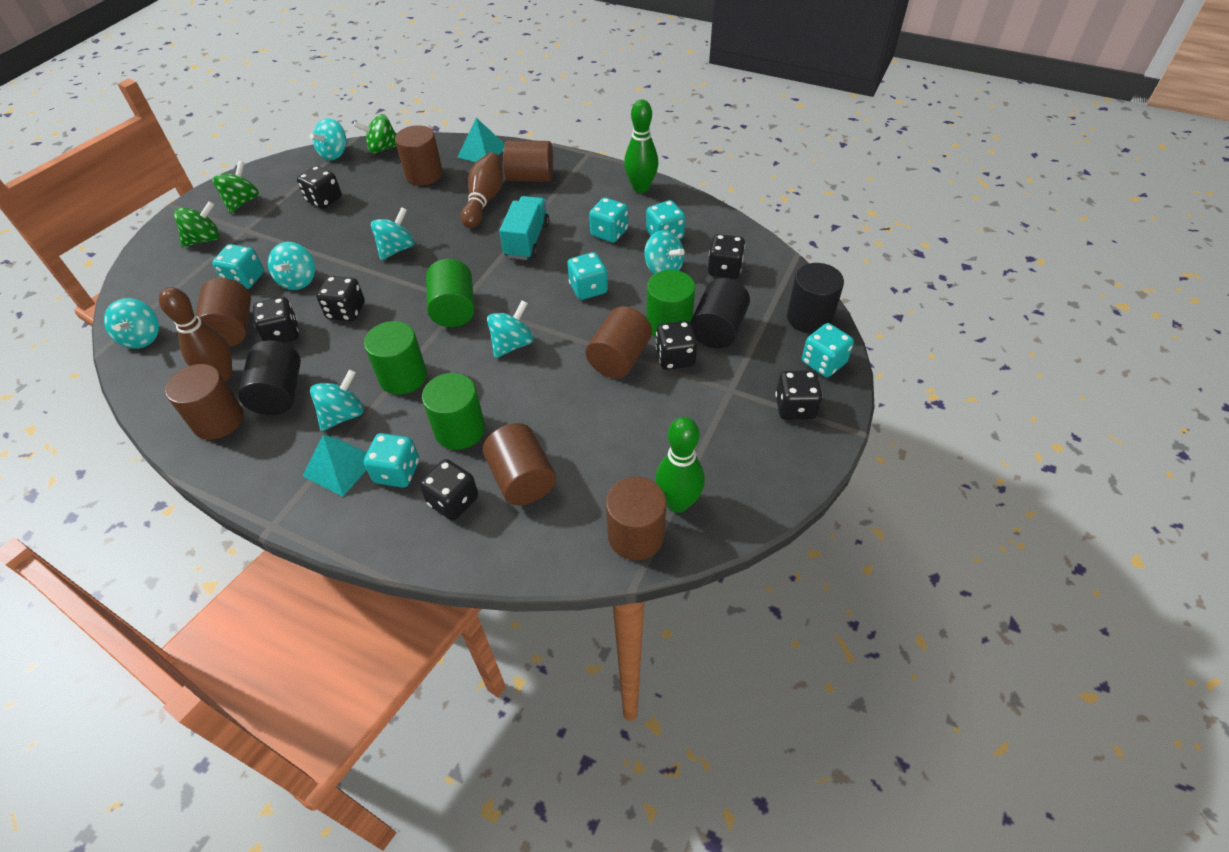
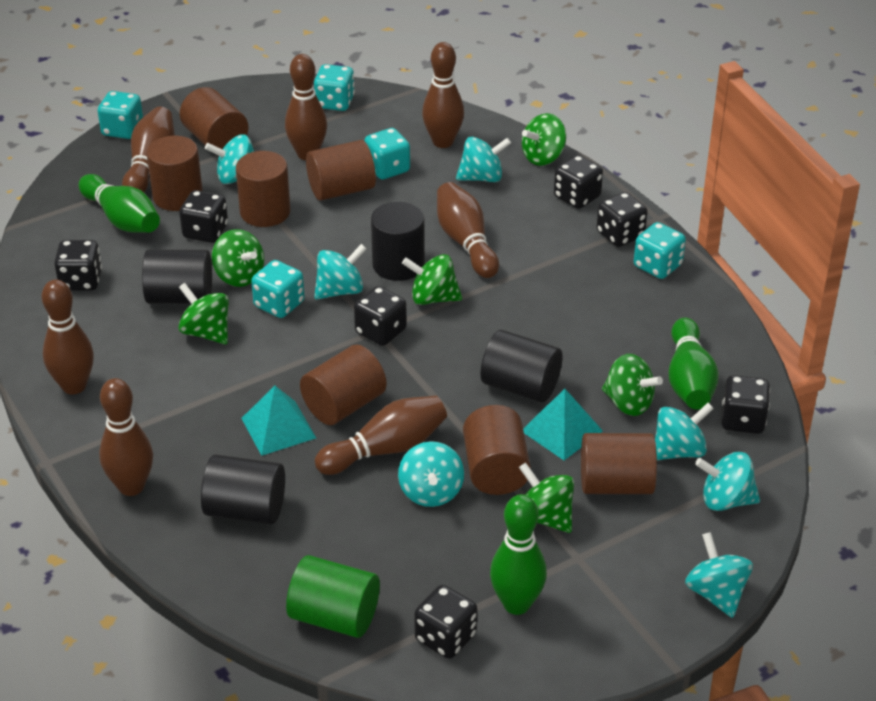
black cylinder: 3 -> 4
brown bowling pin: 2 -> 7
green bowling pin: 2 -> 3
green cylinder: 4 -> 1
green spinning top: 3 -> 6
turquoise dice: 6 -> 5
turquoise truck: 1 -> 0

